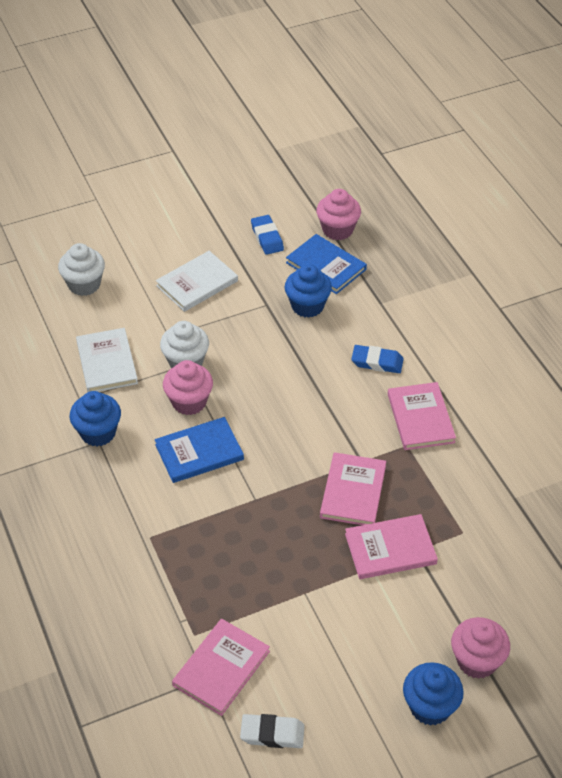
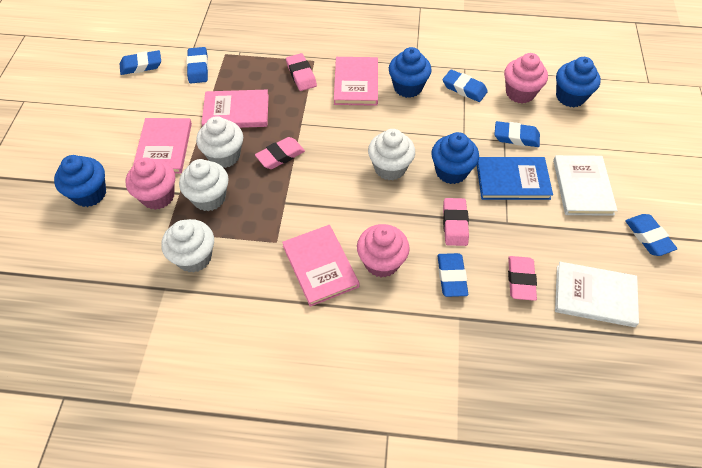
blue book: 2 -> 1
blue cupcake: 3 -> 4
blue eraser: 2 -> 6
pink eraser: 0 -> 4
white cupcake: 2 -> 4
white eraser: 1 -> 0

